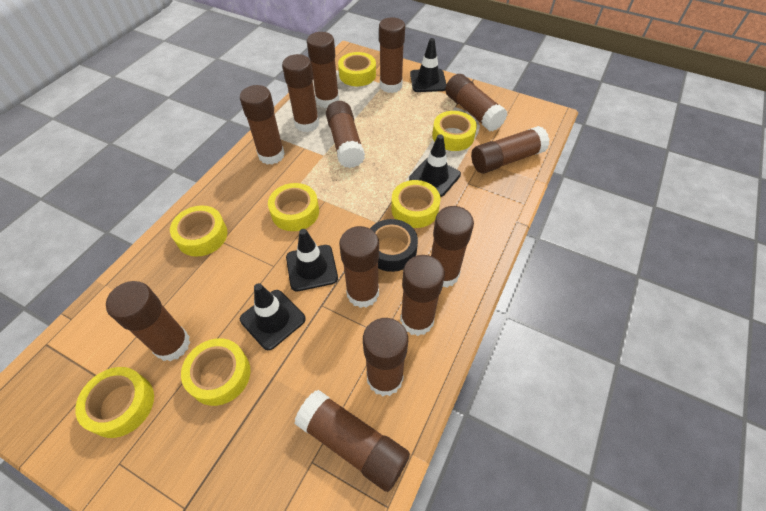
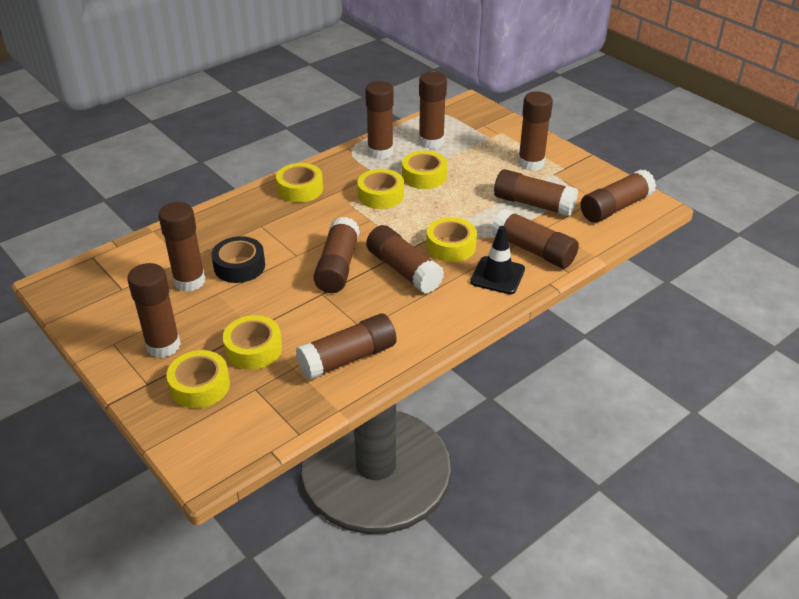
black traffic cone: 4 -> 1
brown glue stick: 13 -> 11
yellow tape: 7 -> 6

